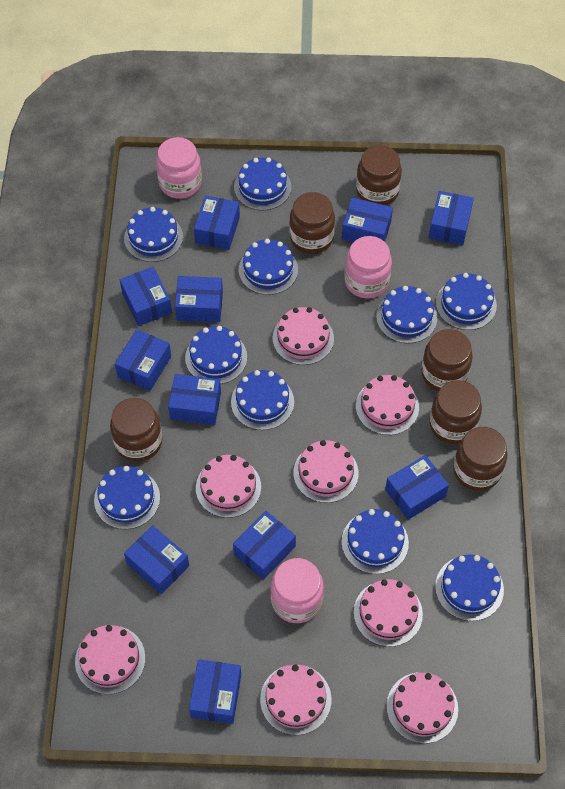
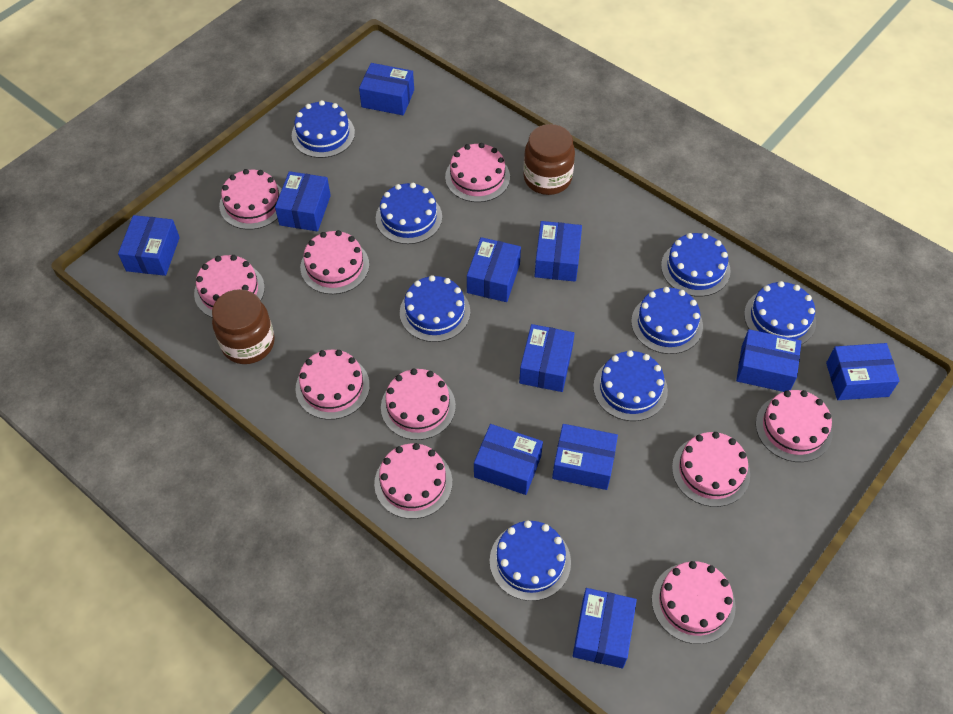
blue cake: 10 -> 8
brown jar: 6 -> 2
pink cake: 8 -> 10
pink jar: 3 -> 0

